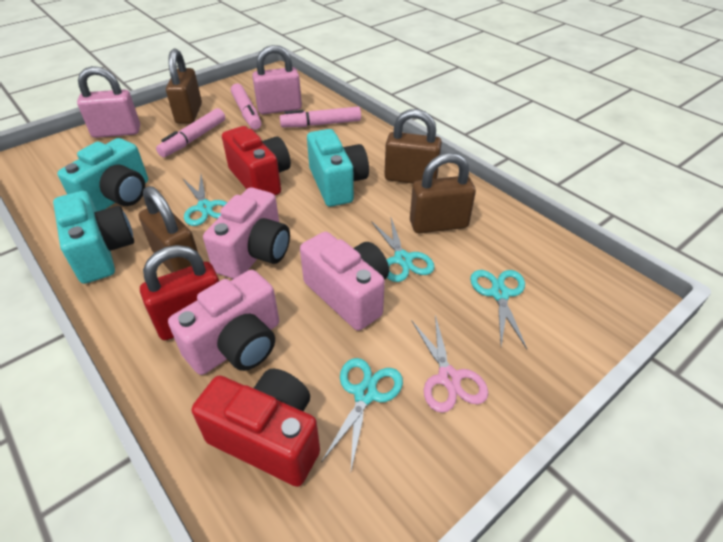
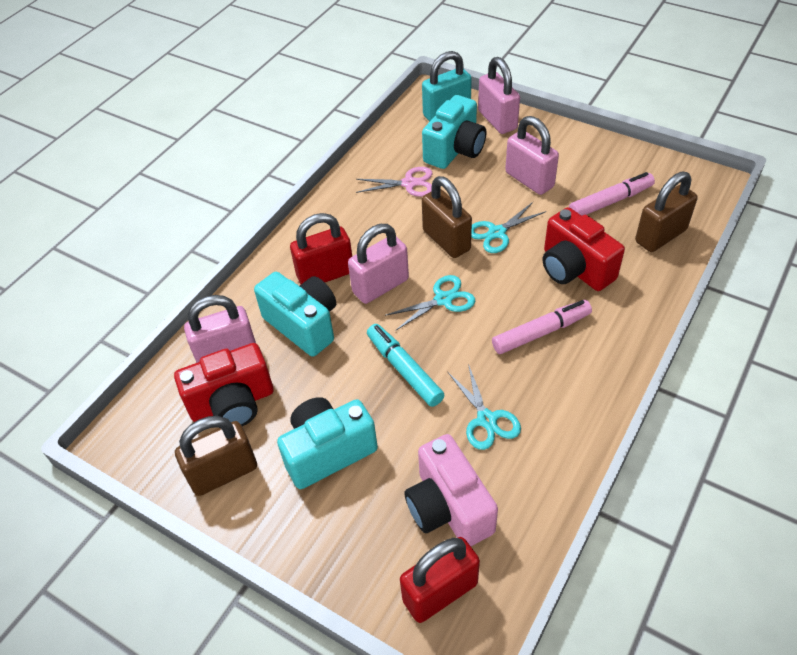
brown padlock: 4 -> 3
pink camera: 3 -> 1
pink marker: 3 -> 2
pink padlock: 2 -> 4
red padlock: 1 -> 2
turquoise marker: 0 -> 1
turquoise padlock: 0 -> 1
turquoise scissors: 4 -> 3

